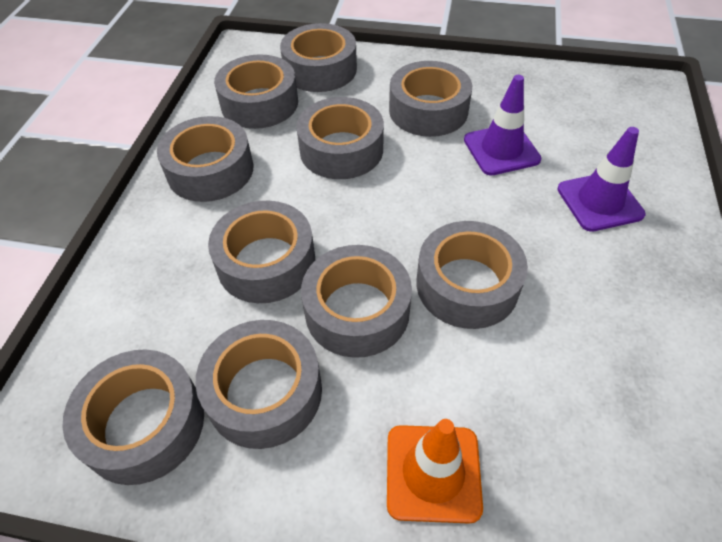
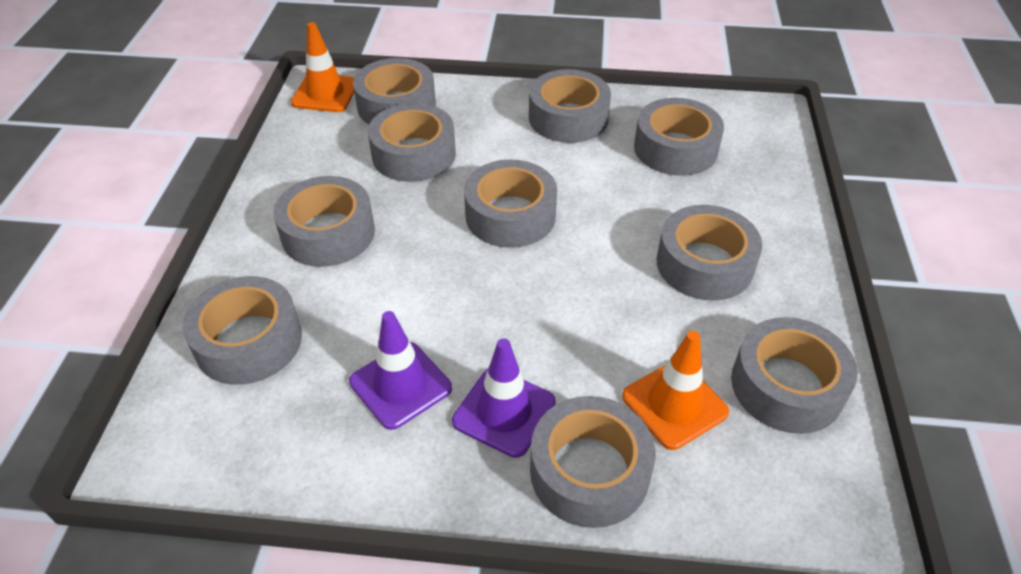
orange traffic cone: 1 -> 2

